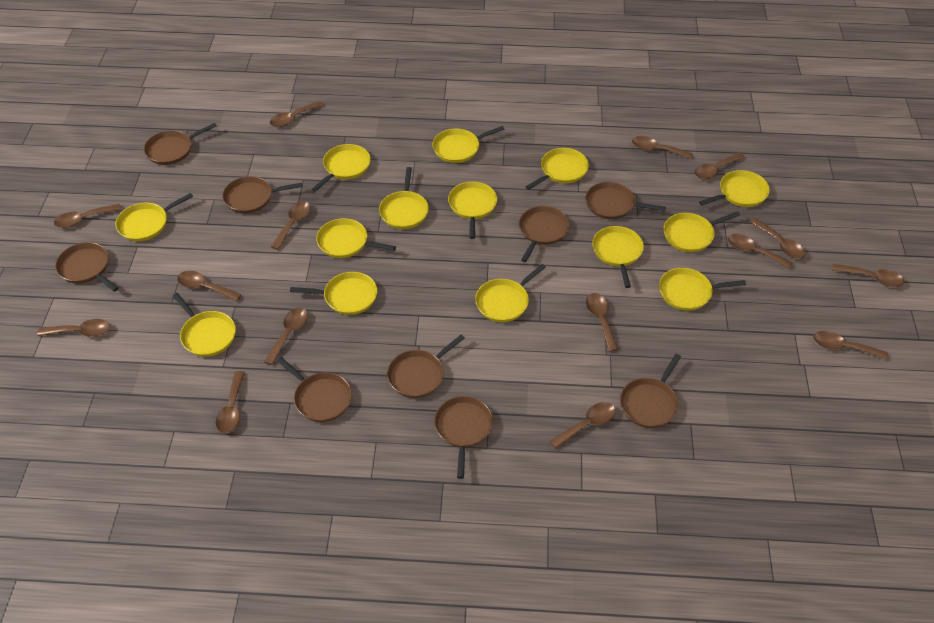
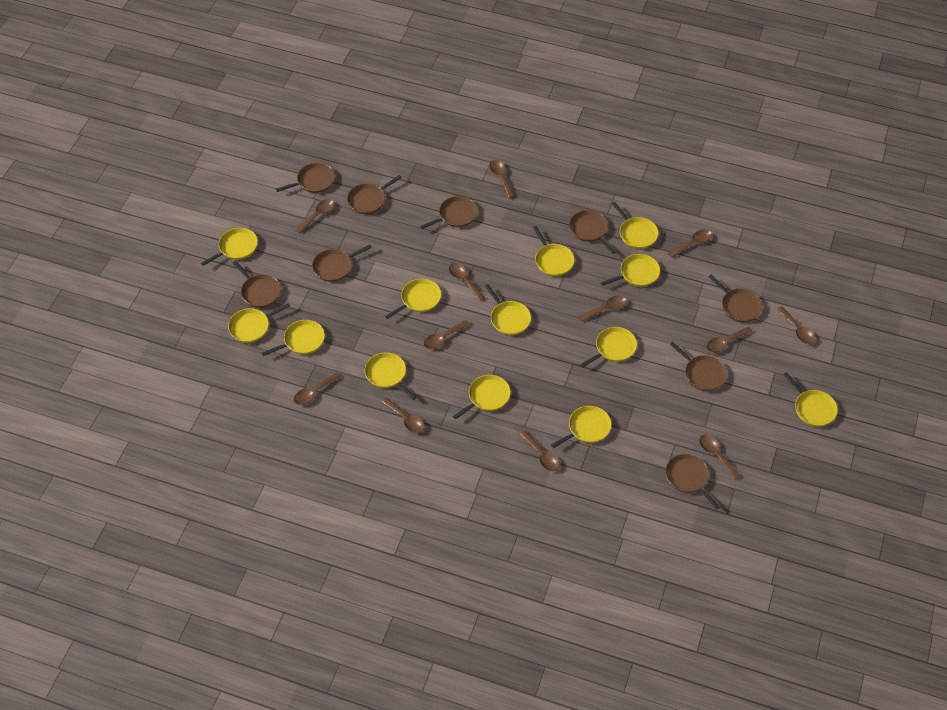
brown spoon: 15 -> 12
yellow pan: 14 -> 13

